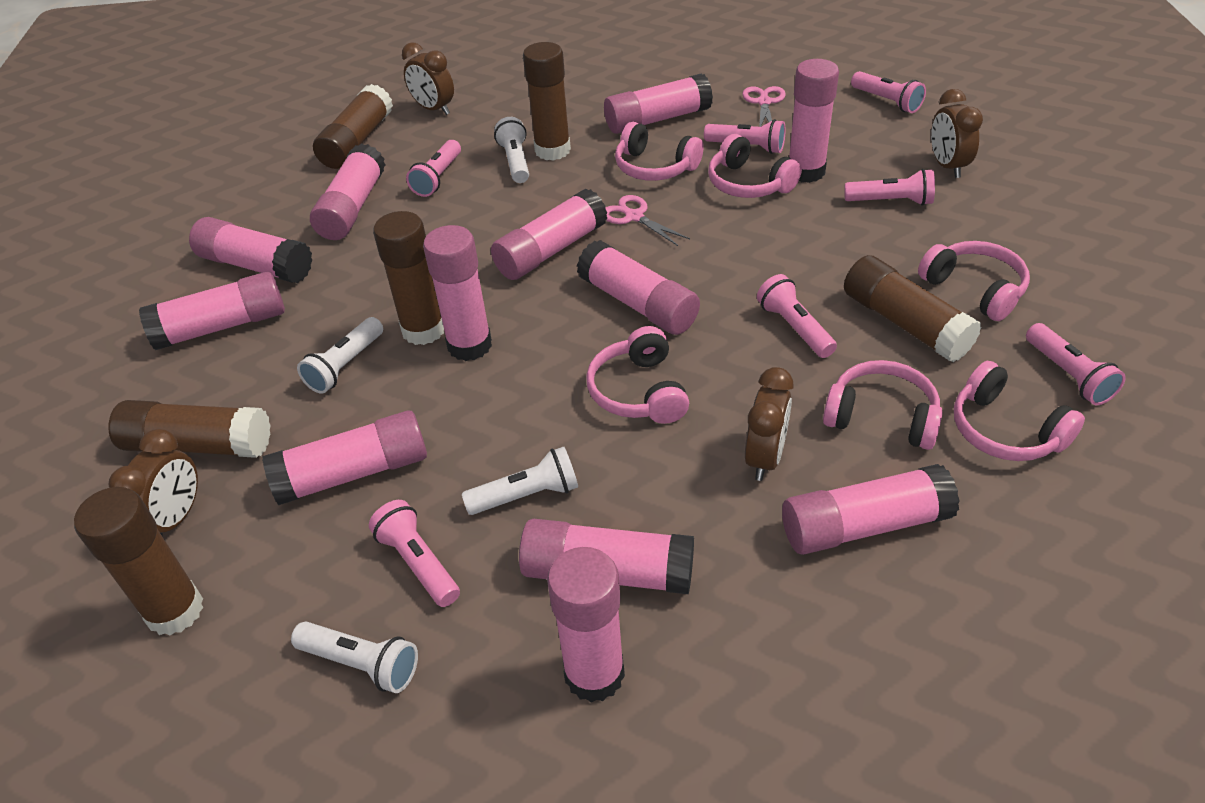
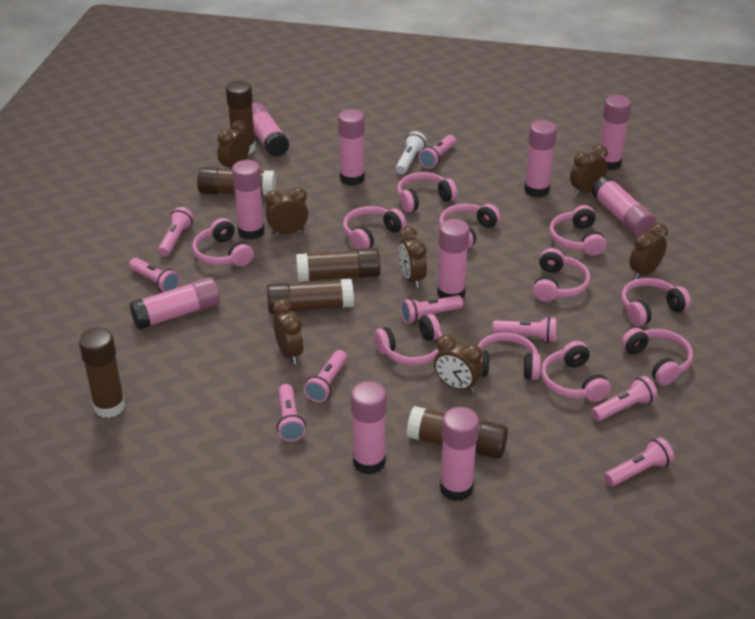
brown clock: 4 -> 7
pink flashlight: 7 -> 9
pink glue stick: 12 -> 10
pink headphones: 6 -> 11
pink scissors: 2 -> 0
white flashlight: 4 -> 1

